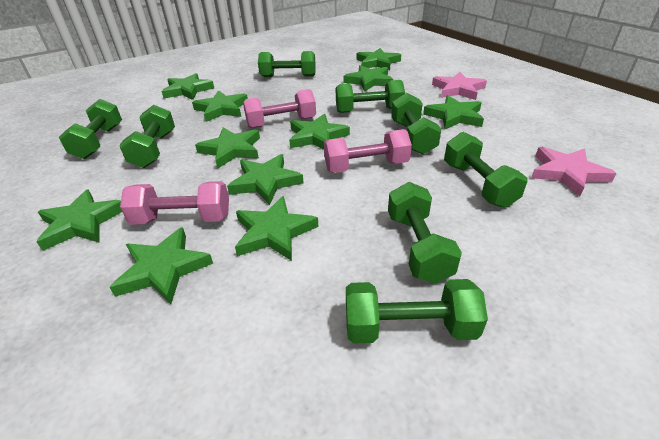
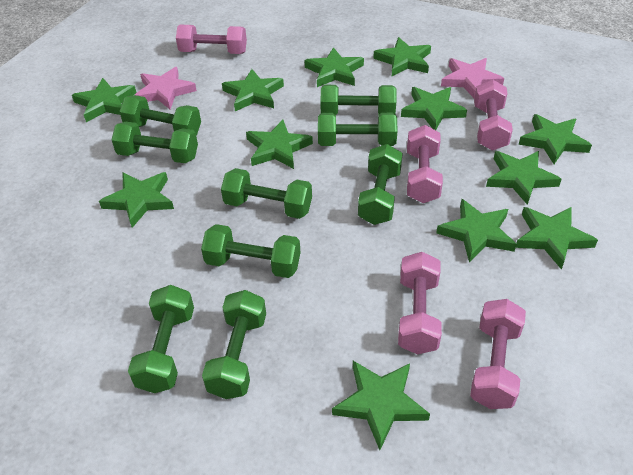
green dumbbell: 8 -> 9
green star: 11 -> 12
pink dumbbell: 3 -> 5

